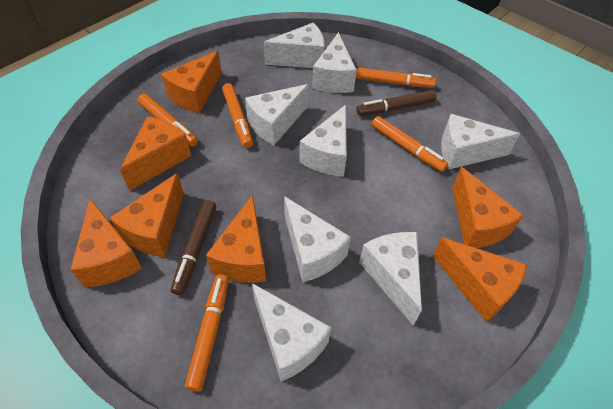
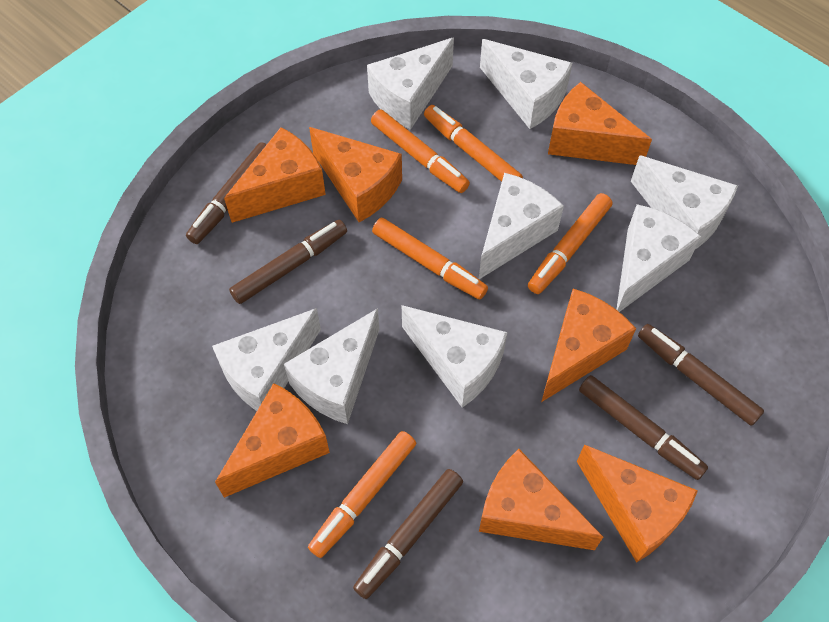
brown marker: 2 -> 5

